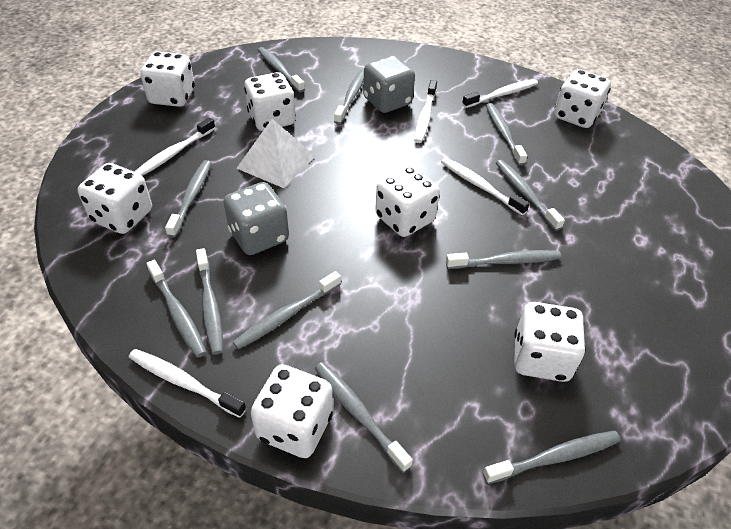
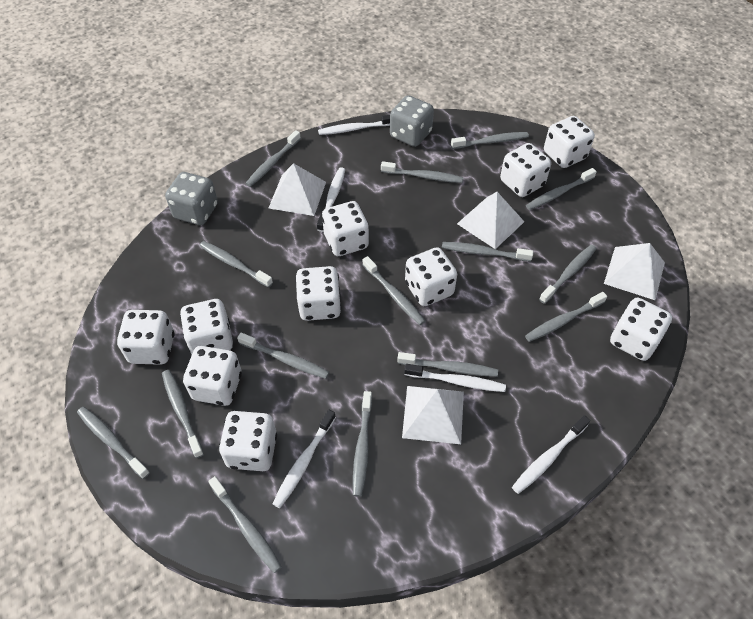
grey toothbrush: 11 -> 15
white dice: 7 -> 10
white pyramid: 1 -> 4

